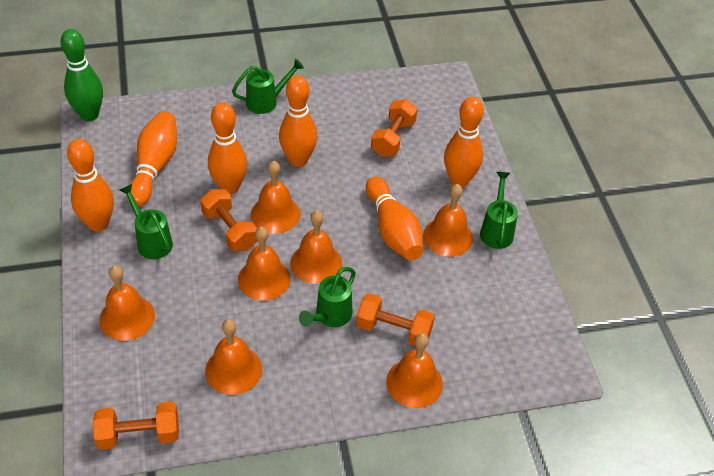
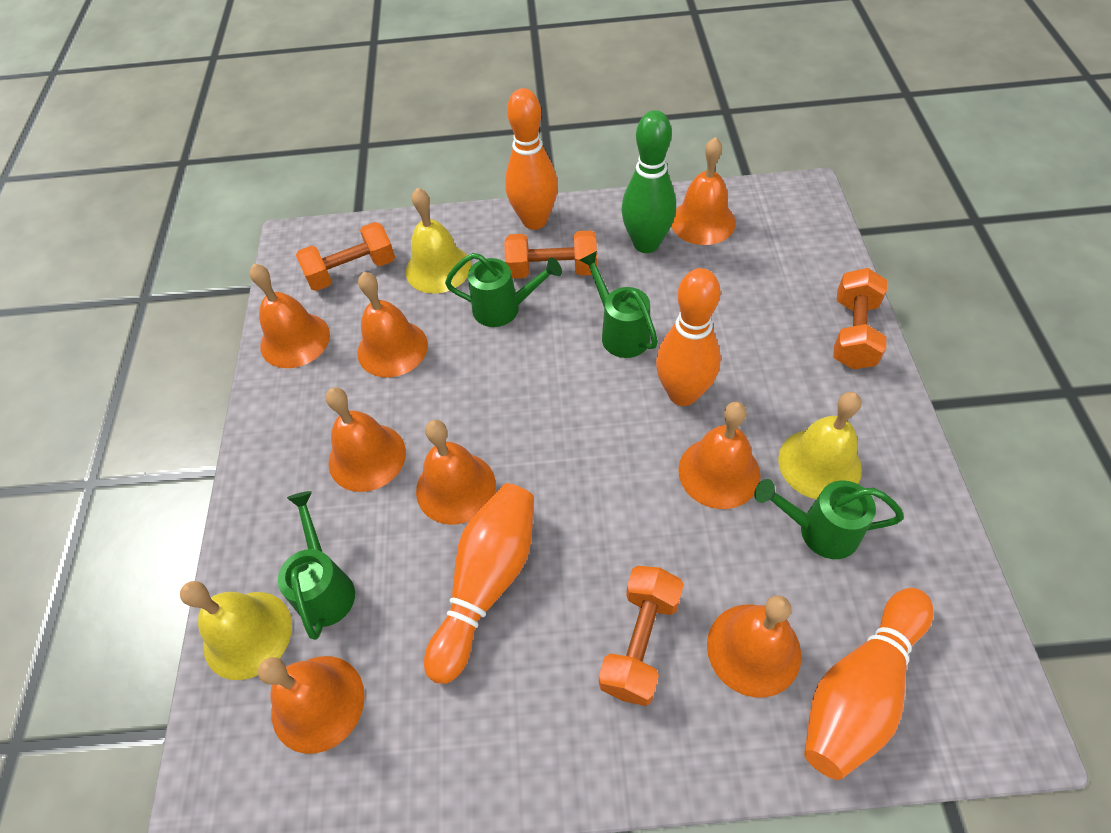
orange bell: 7 -> 8
orange bowling pin: 6 -> 4
yellow bell: 0 -> 3

